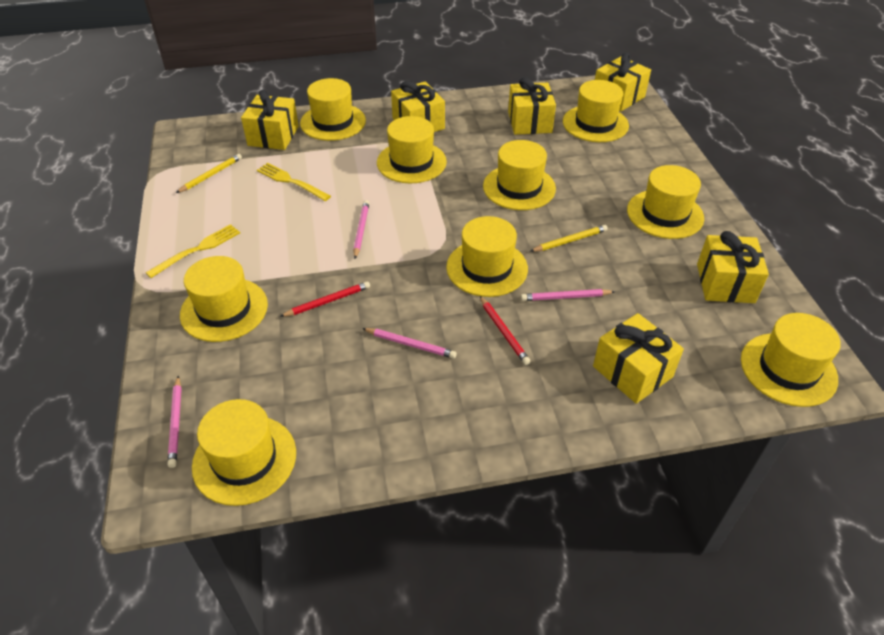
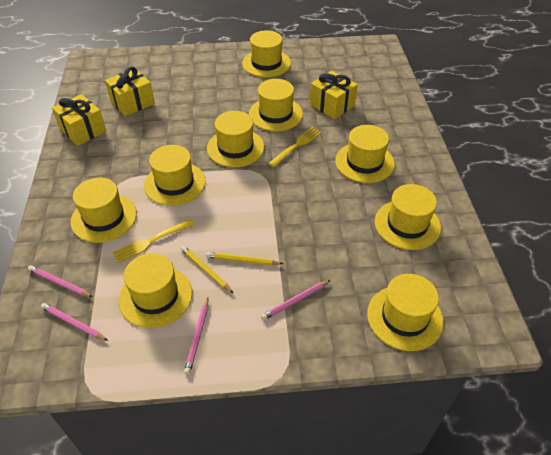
red pencil: 2 -> 0
yellow gift: 6 -> 3

